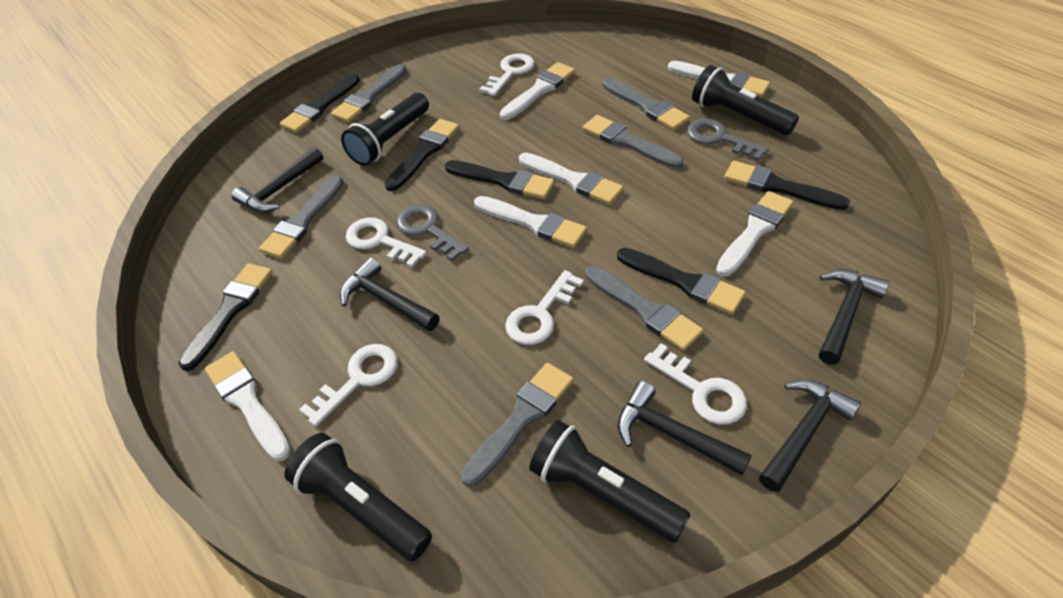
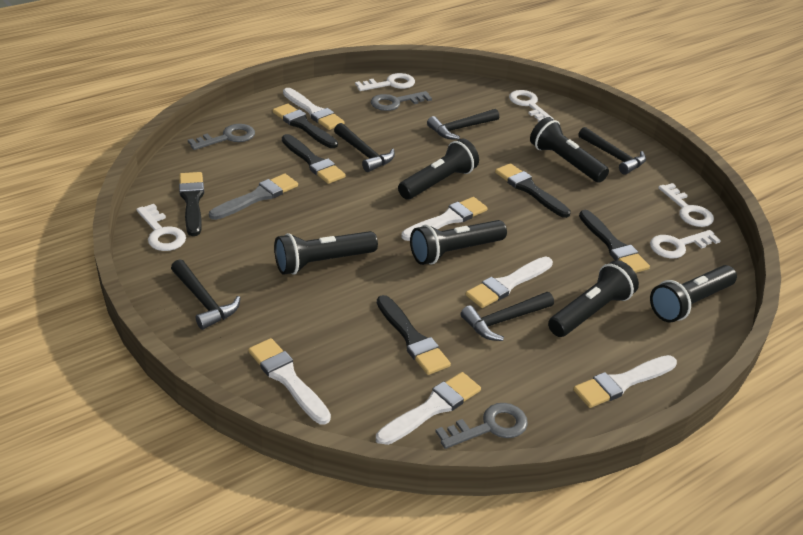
black flashlight: 4 -> 6
grey brush: 6 -> 1
grey key: 2 -> 3

